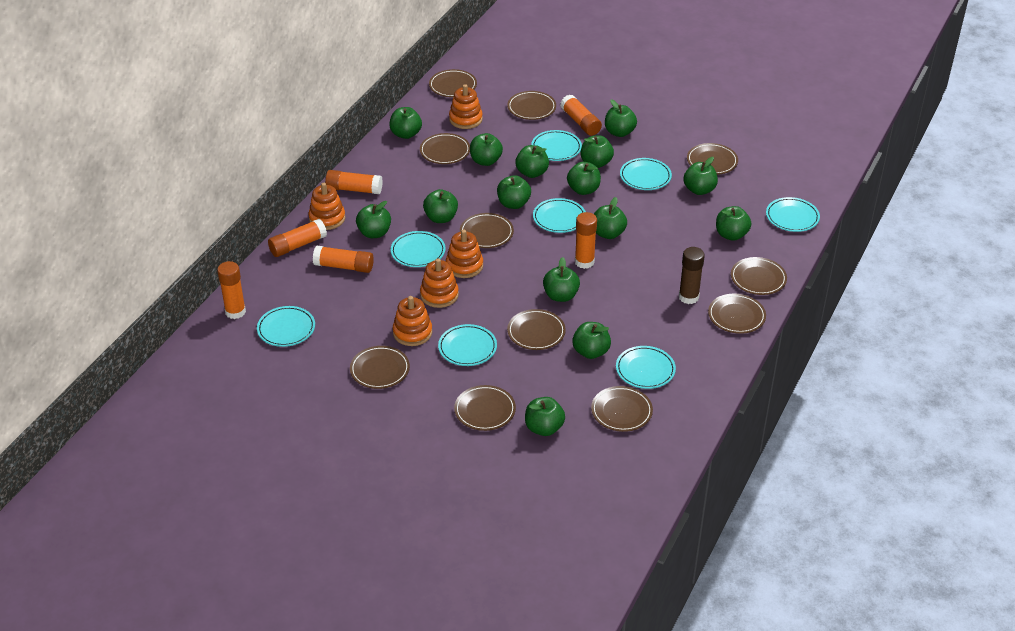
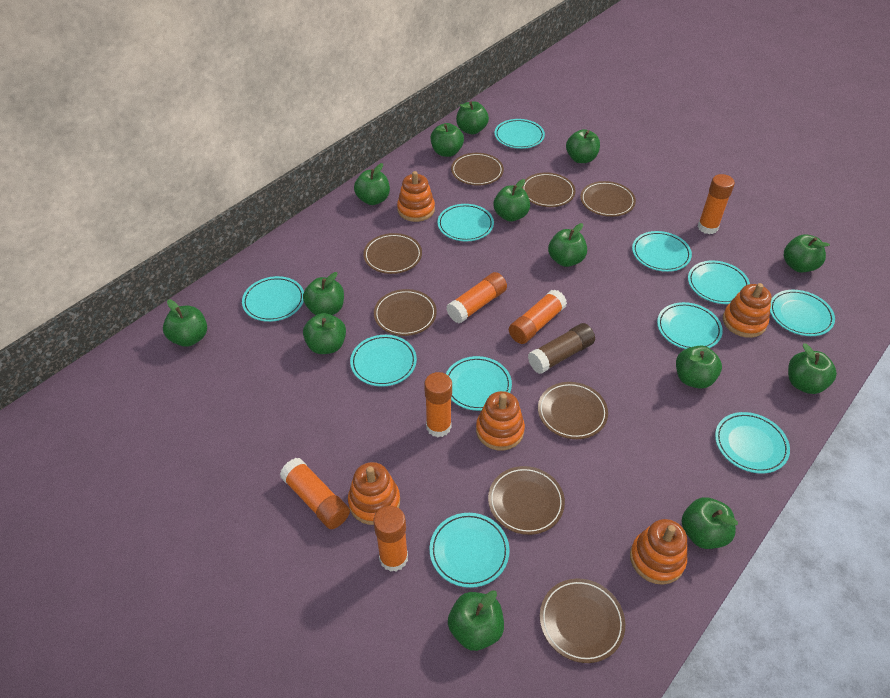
brown plate: 11 -> 8
green apple: 15 -> 14
turquoise plate: 8 -> 11

